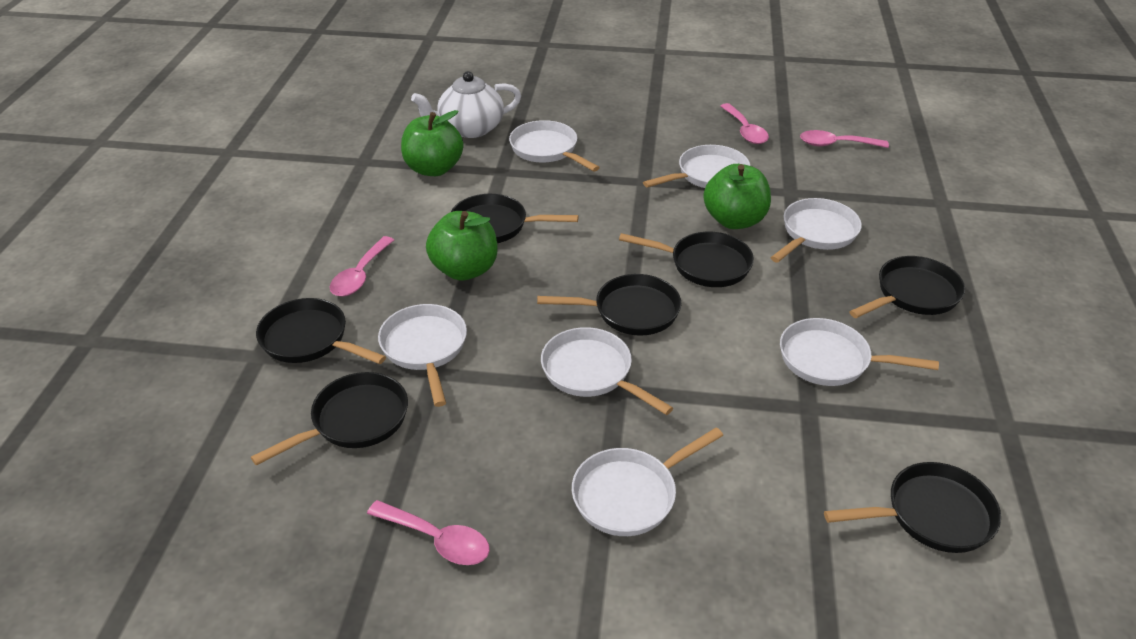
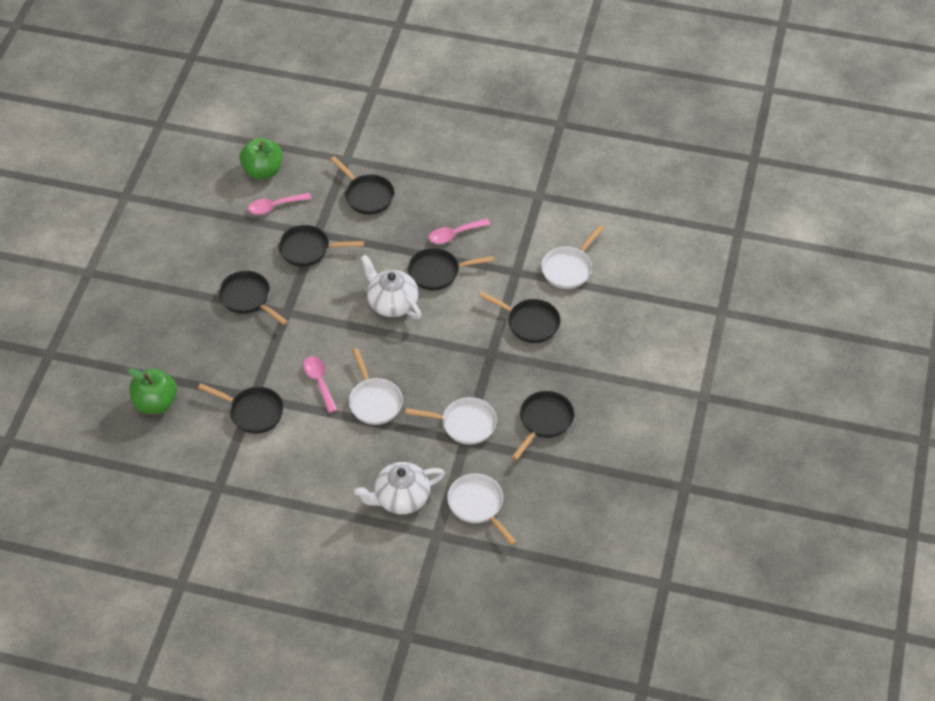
green apple: 3 -> 2
pink spoon: 4 -> 3
white pan: 7 -> 4
white teapot: 1 -> 2

